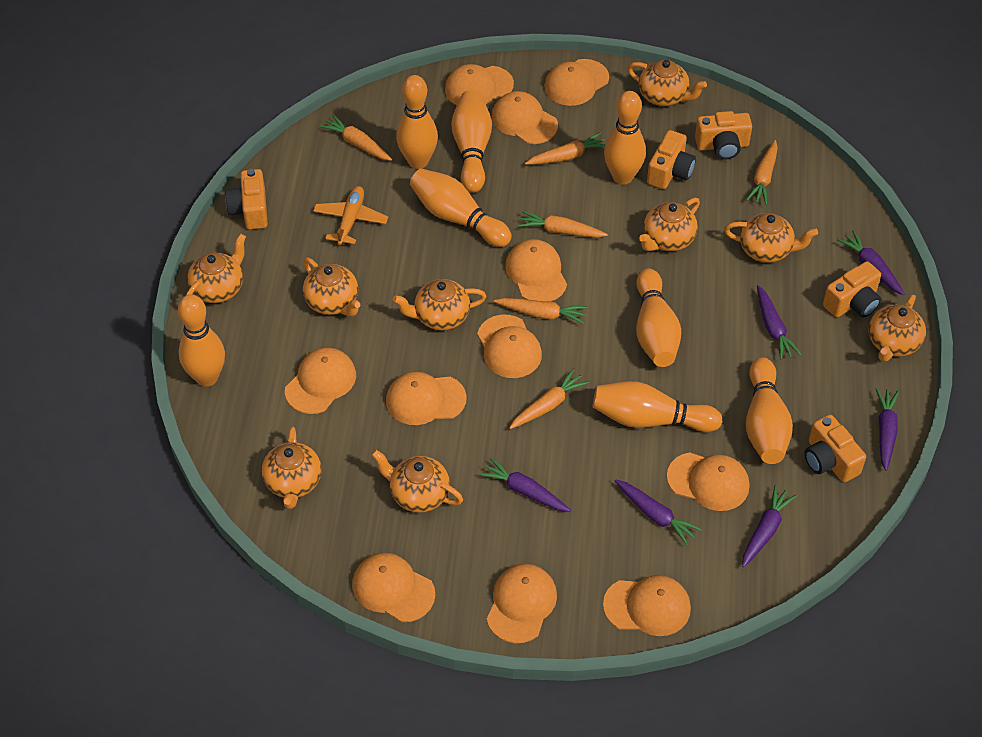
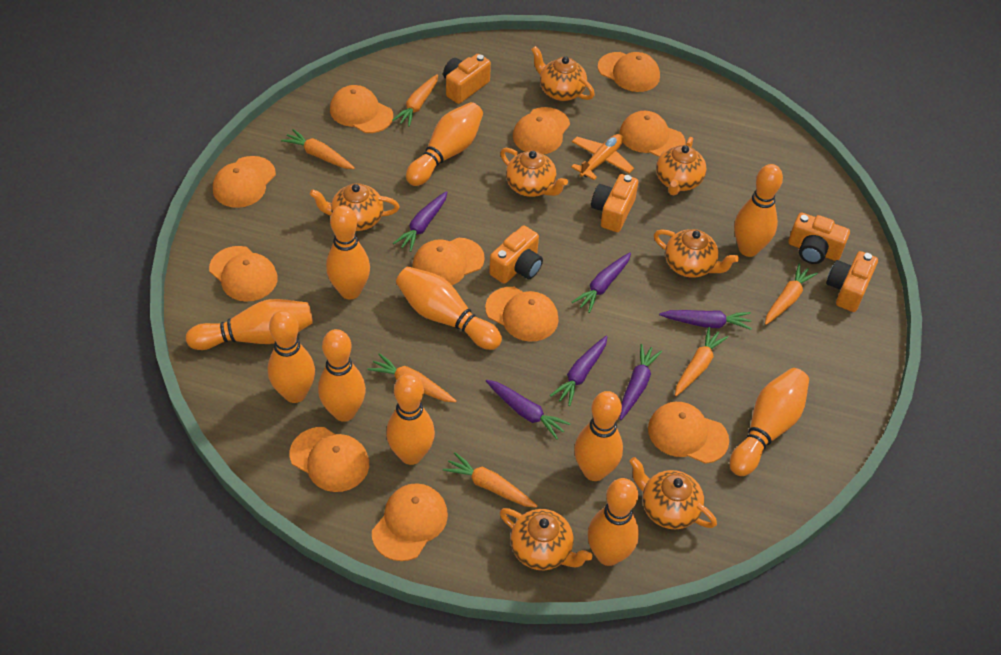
orange bowling pin: 8 -> 11
orange teapot: 9 -> 7

